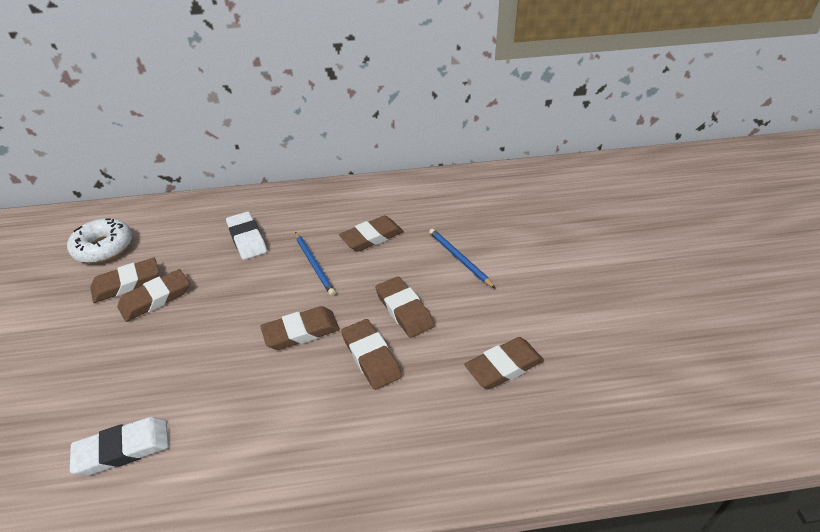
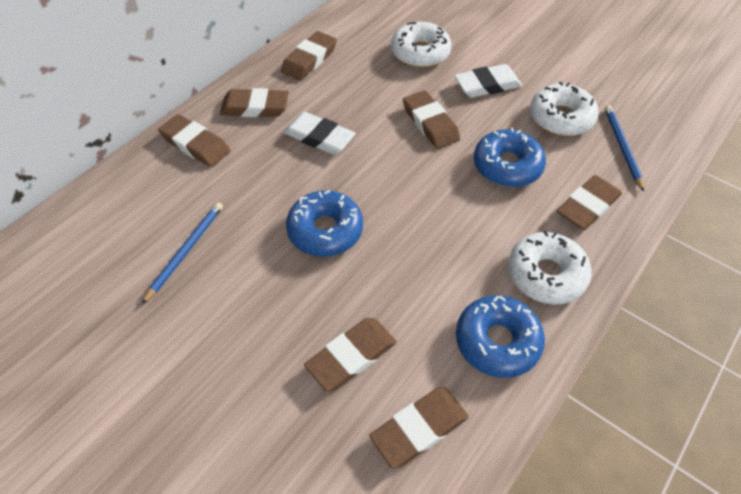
blue donut: 0 -> 3
white donut: 1 -> 3

